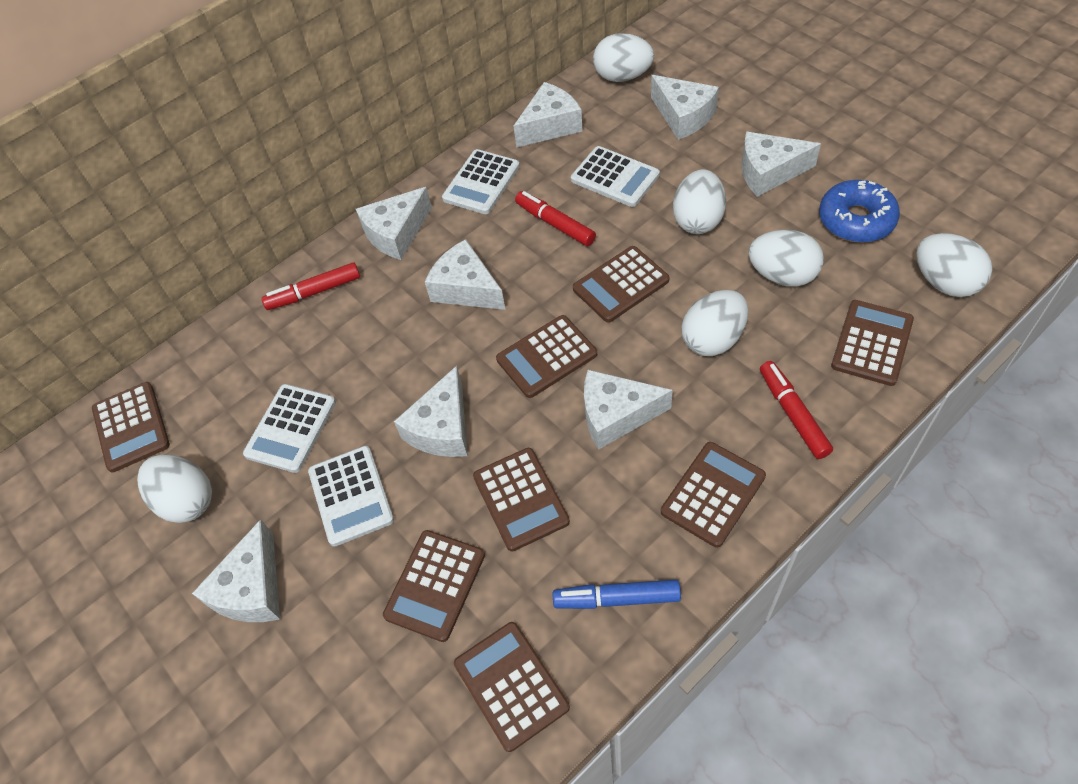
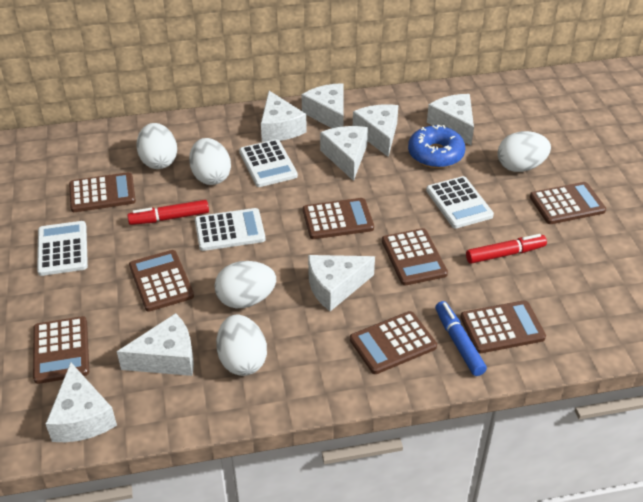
red marker: 3 -> 2
white egg: 6 -> 5

